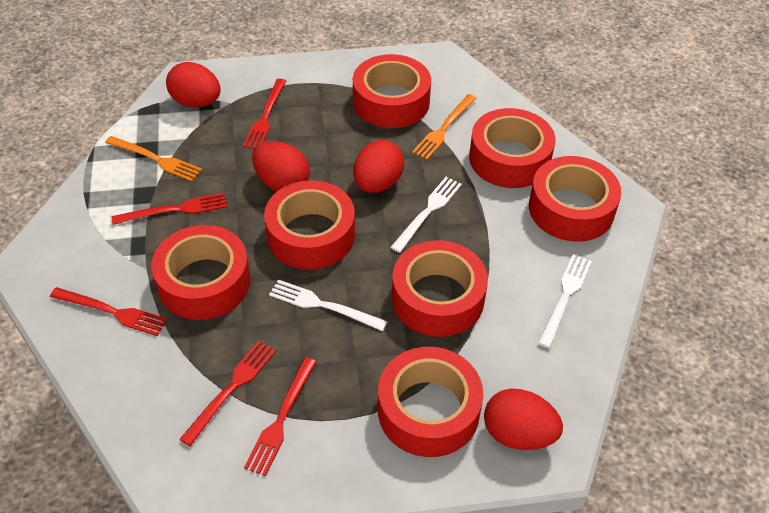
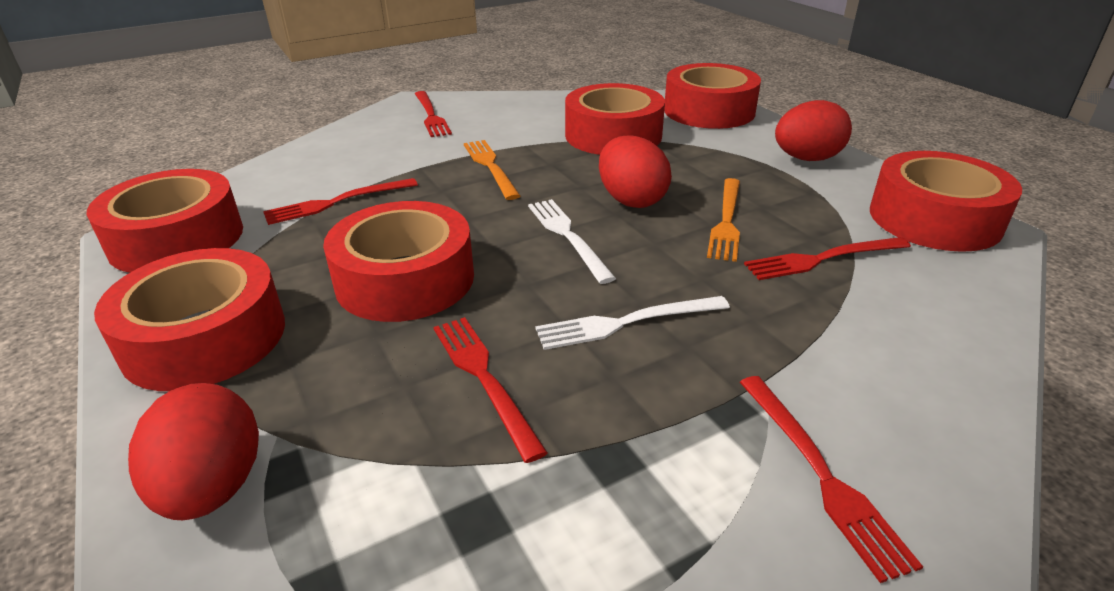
red egg: 4 -> 3
red tape: 7 -> 6
white fork: 3 -> 2

